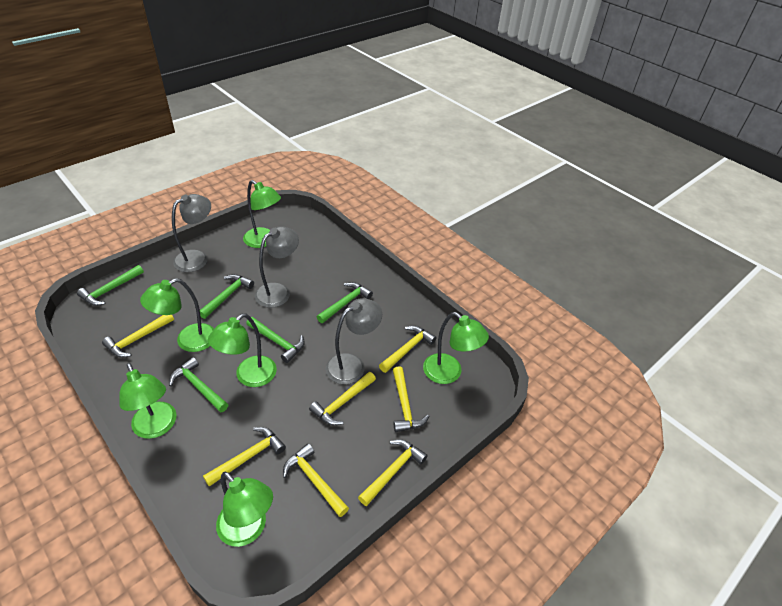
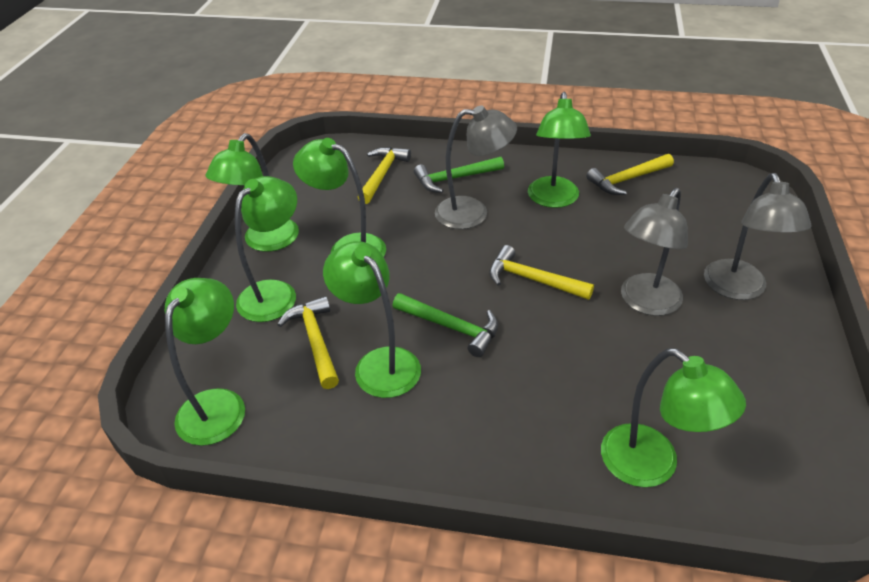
green hammer: 5 -> 2
green lamp: 6 -> 7
yellow hammer: 7 -> 4

